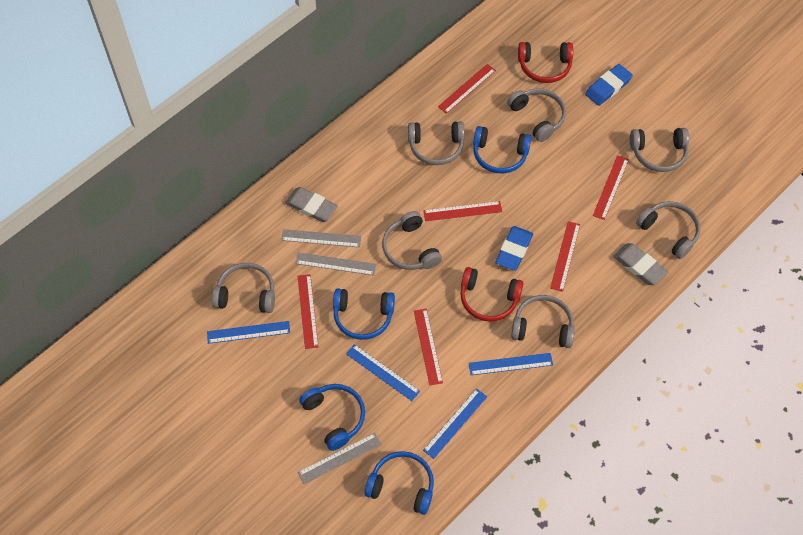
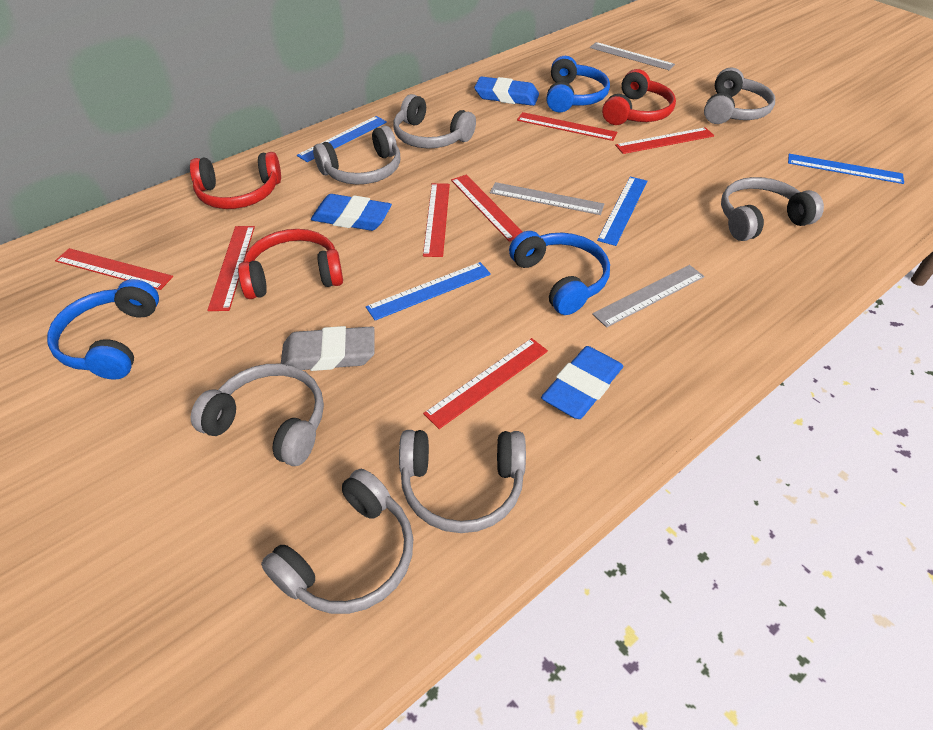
blue eraser: 2 -> 3
blue headphones: 4 -> 3
grey eraser: 2 -> 1
red headphones: 2 -> 3
red ruler: 6 -> 7

